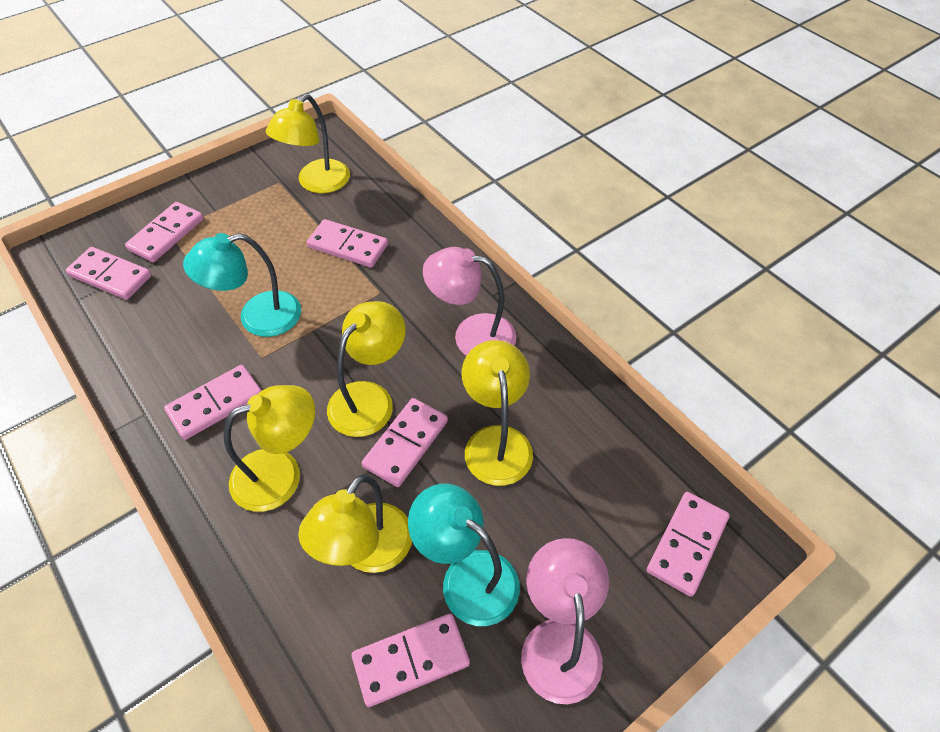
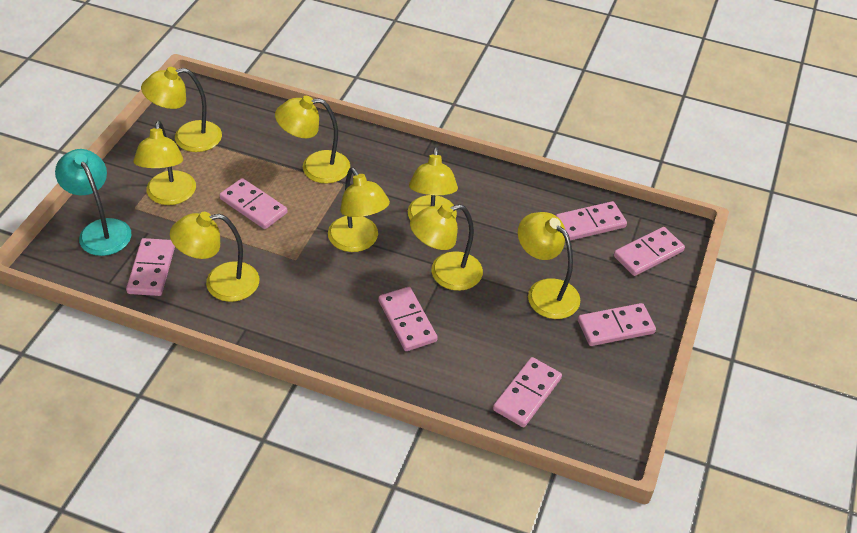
pink lamp: 2 -> 0
turquoise lamp: 2 -> 1
yellow lamp: 5 -> 8

